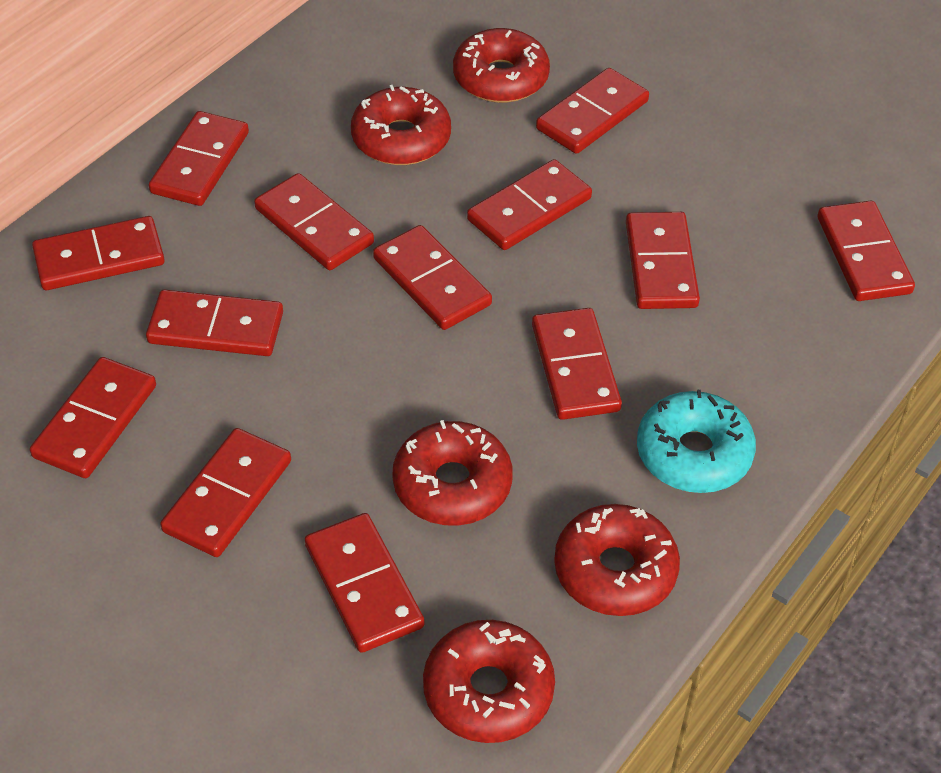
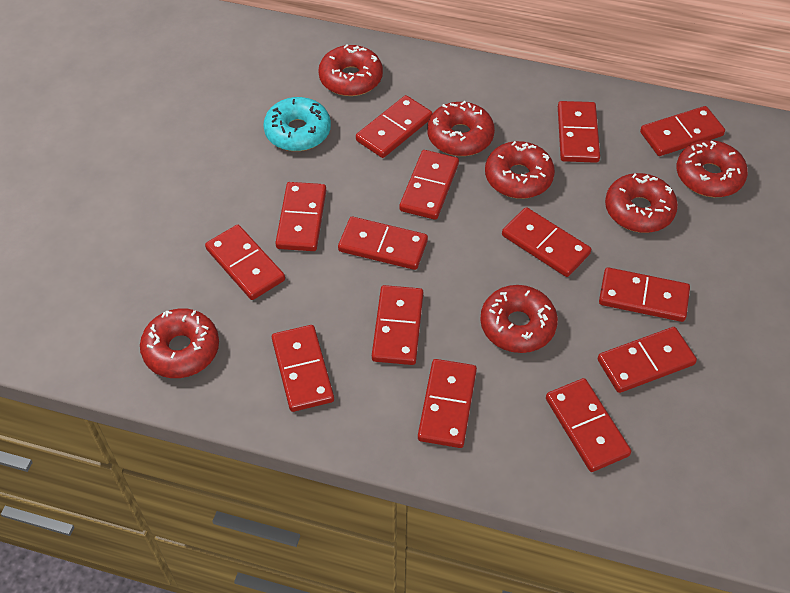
red domino: 13 -> 14
red donut: 5 -> 7

